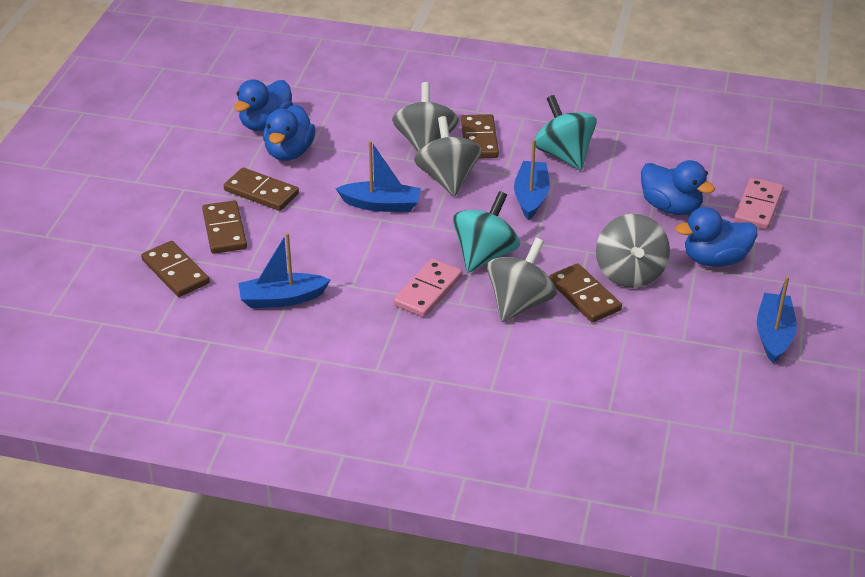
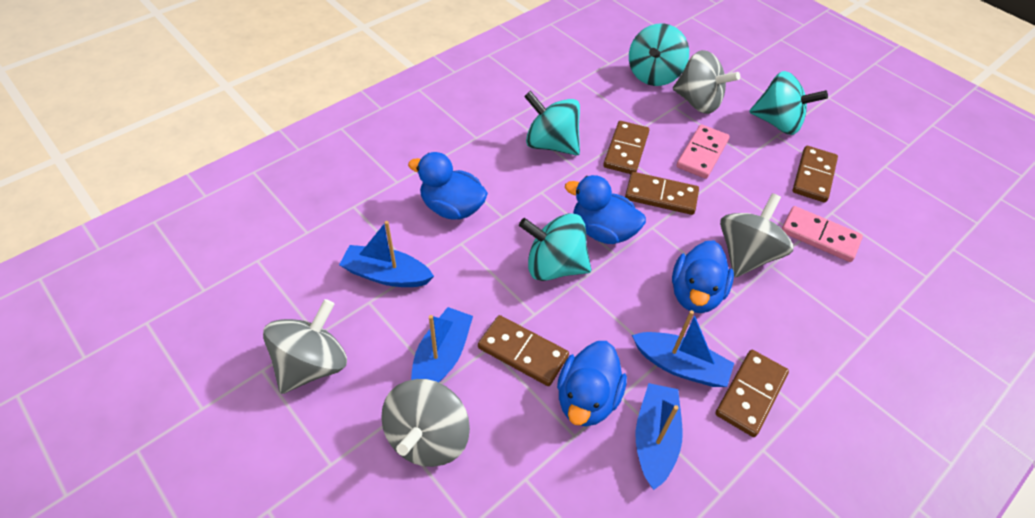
turquoise spinning top: 2 -> 4

